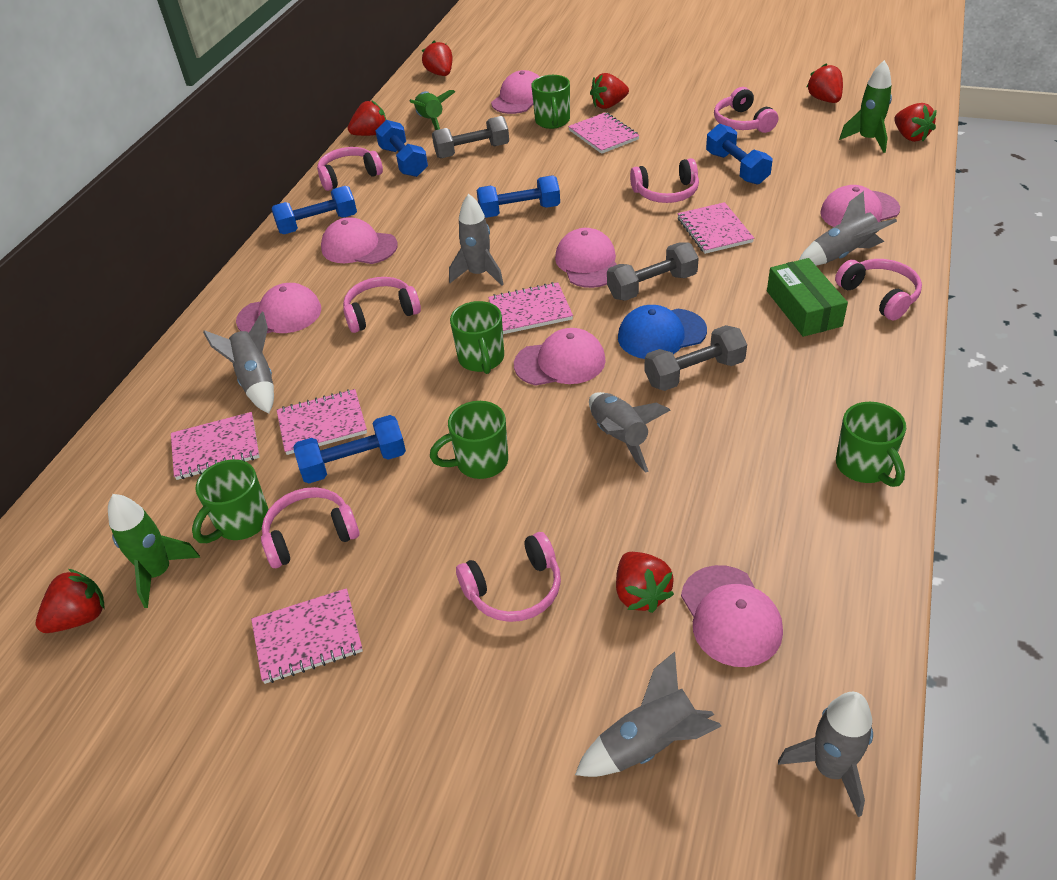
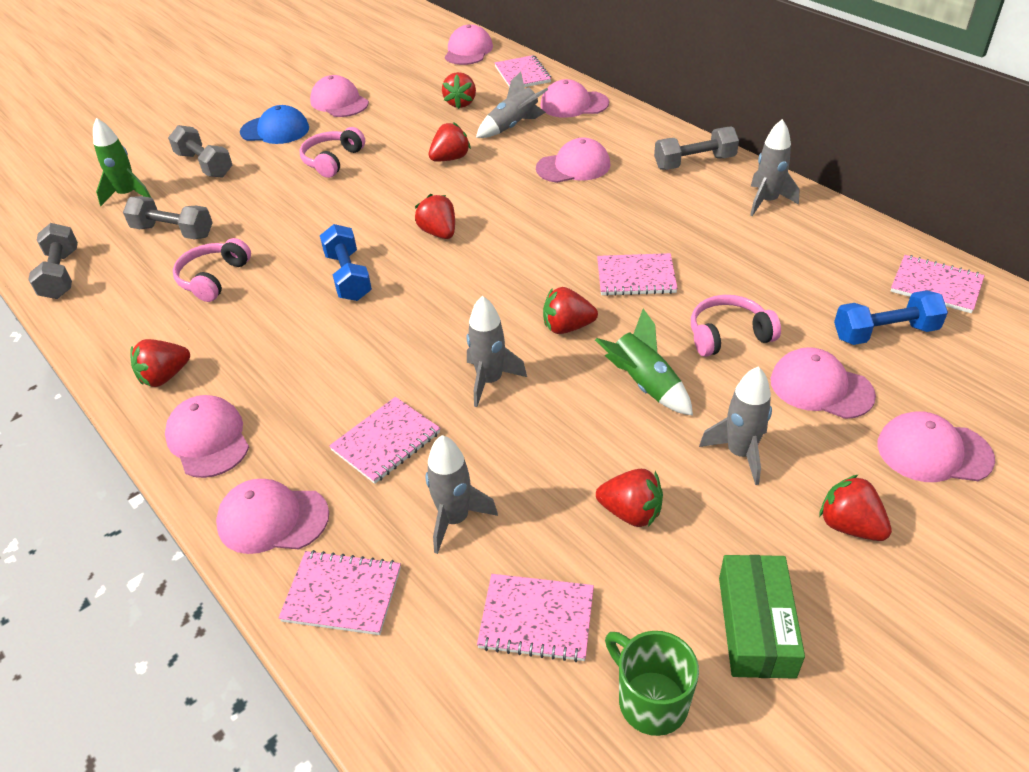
blue dumbbell: 5 -> 2
green mug: 5 -> 1
green rocket: 3 -> 2
grey dumbbell: 3 -> 4
grey rocket: 6 -> 5
pink cap: 7 -> 8
pink headphones: 7 -> 3

